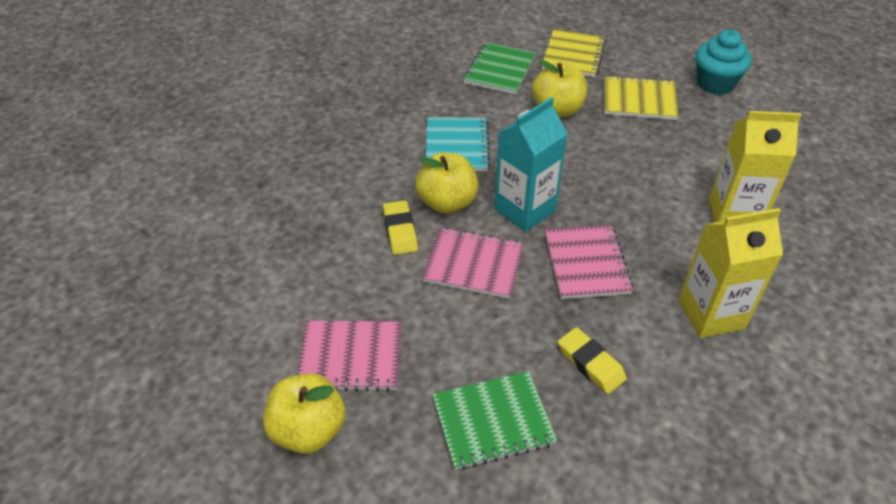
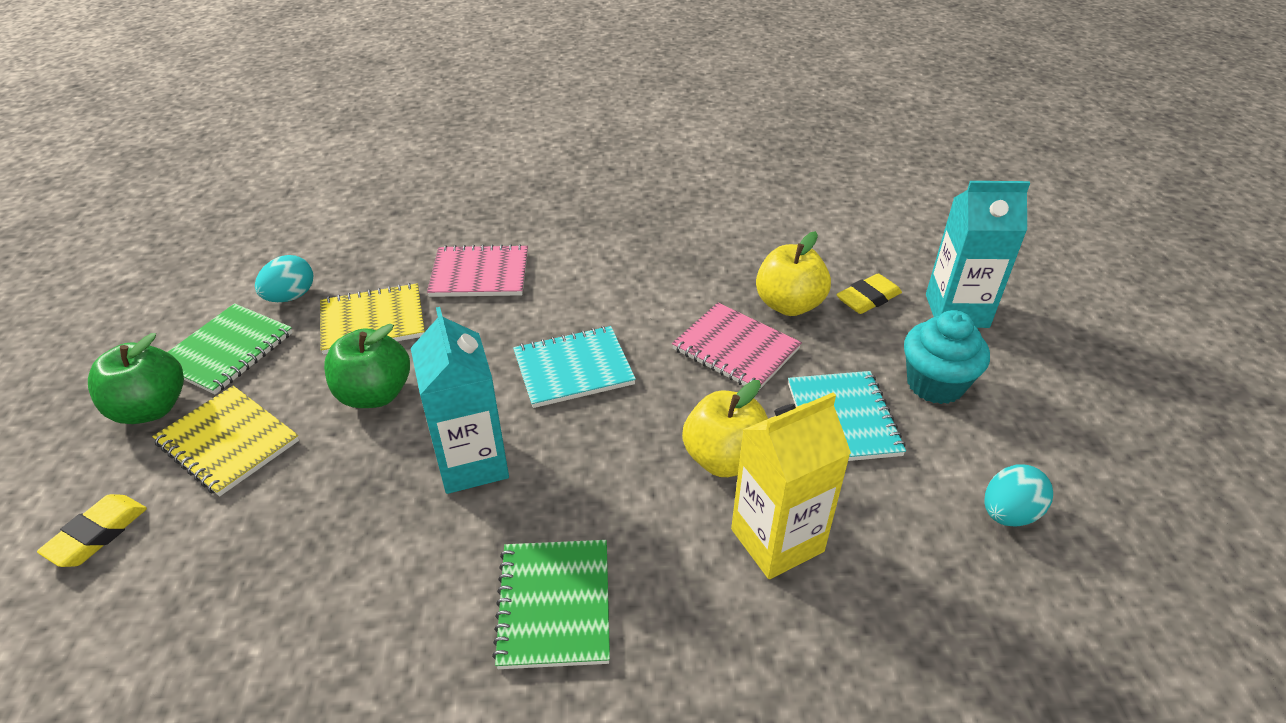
green apple: 0 -> 2
pink notebook: 3 -> 2
turquoise carton: 1 -> 2
turquoise egg: 0 -> 2
turquoise notebook: 1 -> 2
yellow apple: 3 -> 2
yellow carton: 2 -> 1

